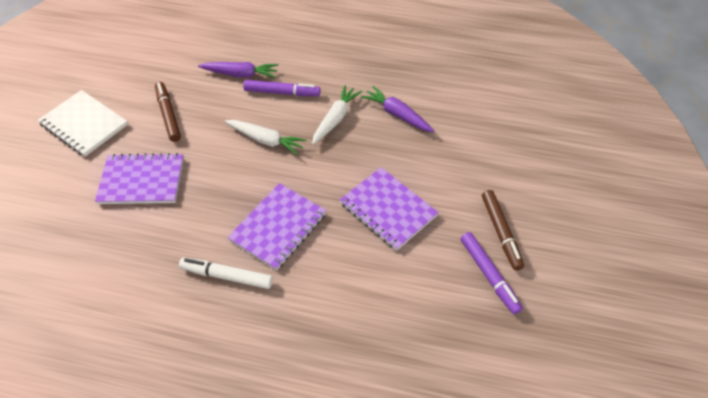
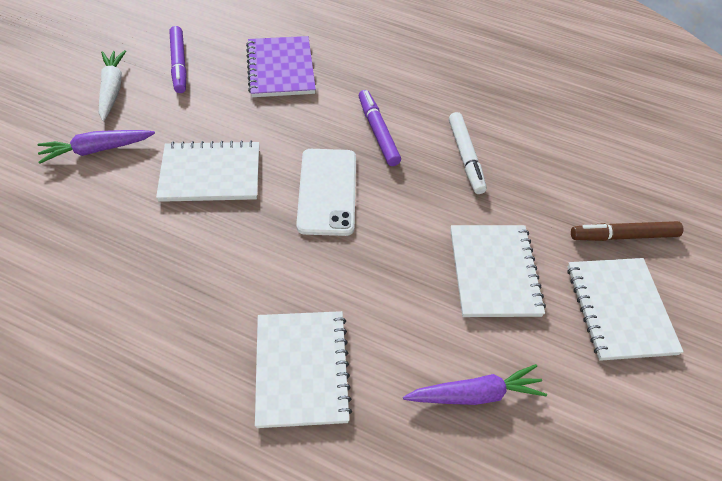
brown marker: 2 -> 1
purple notebook: 3 -> 1
white carrot: 2 -> 1
white notebook: 1 -> 4
white phone: 0 -> 1

